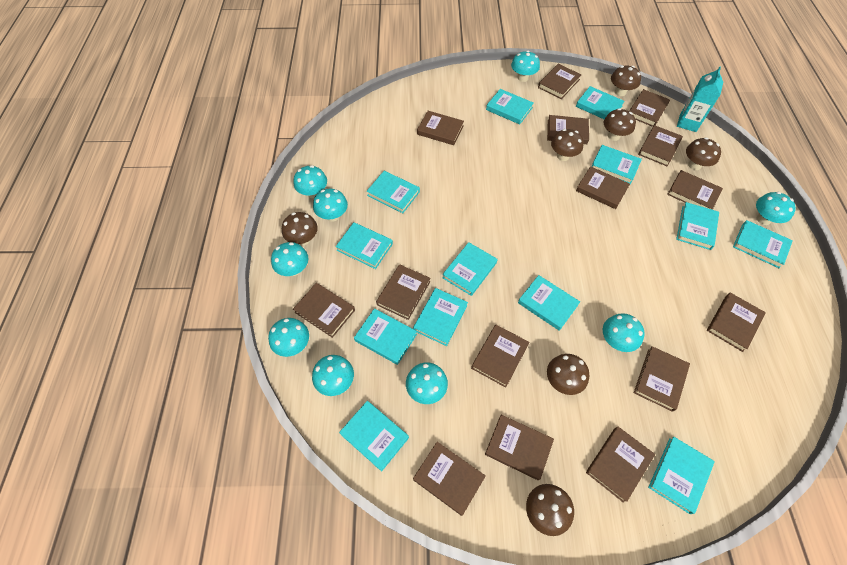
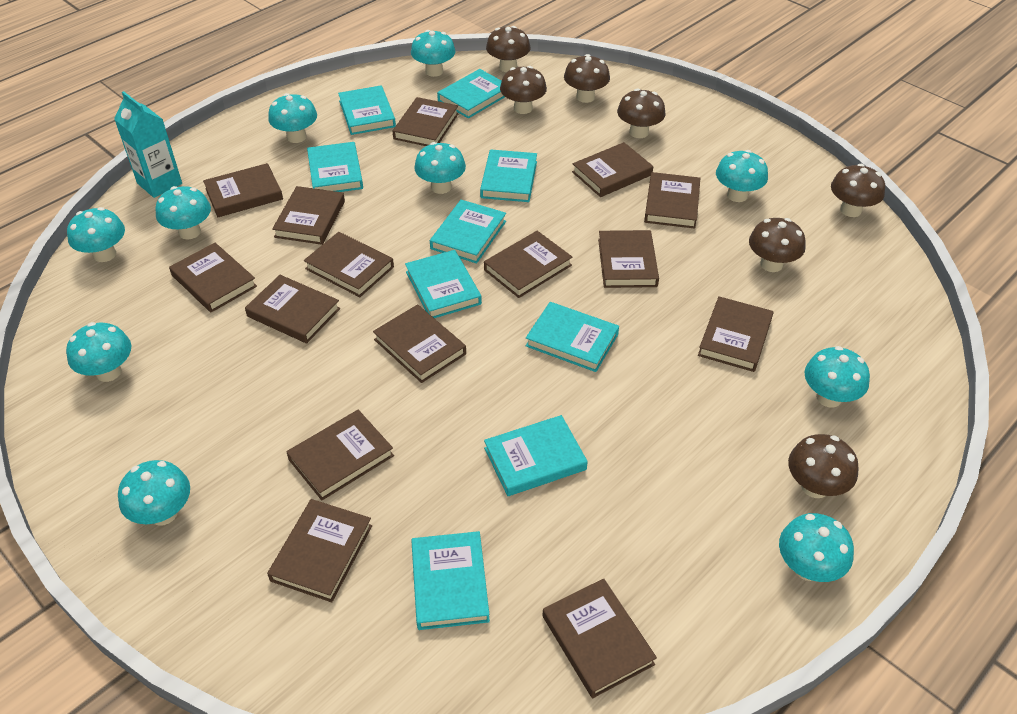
turquoise book: 13 -> 9
turquoise mushroom: 9 -> 10

